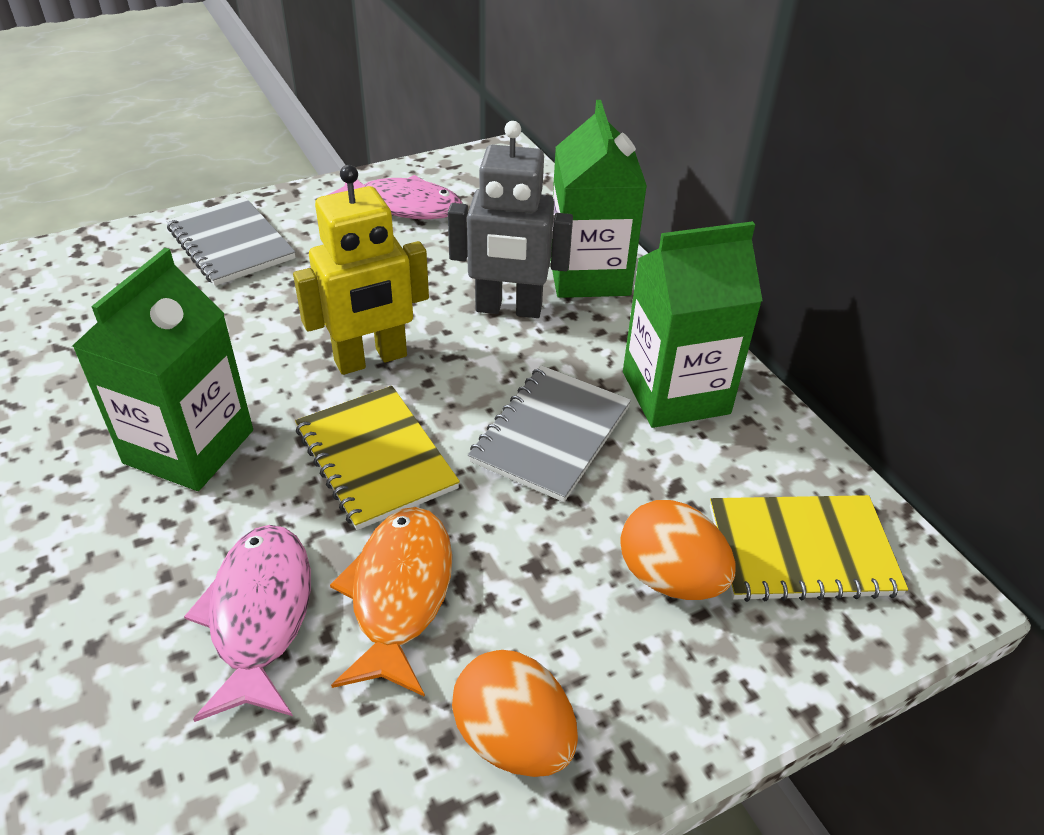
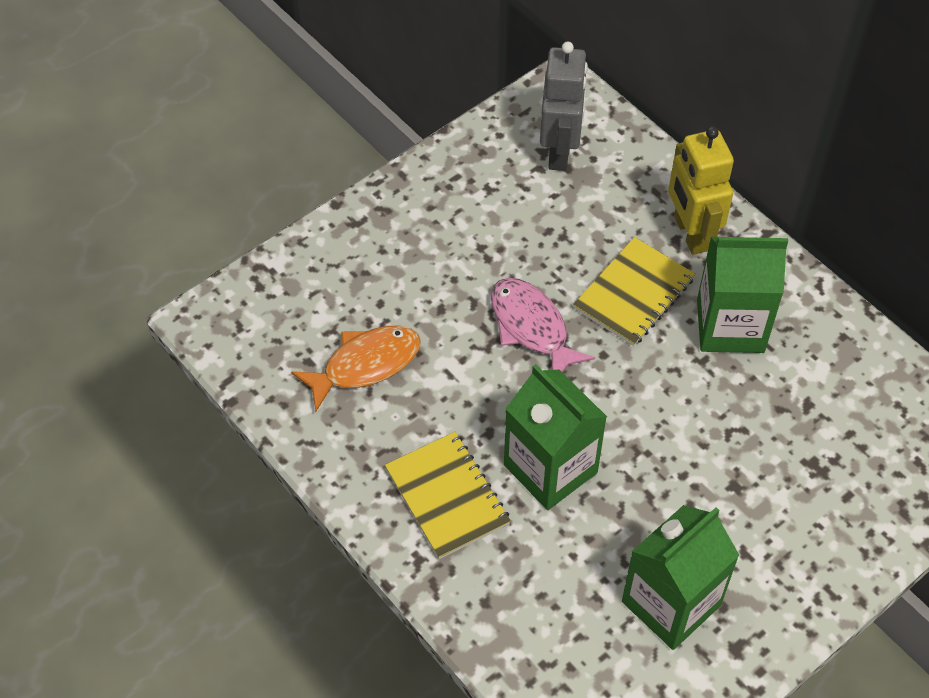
grey notebook: 2 -> 0
orange egg: 2 -> 0
pink fish: 2 -> 1

